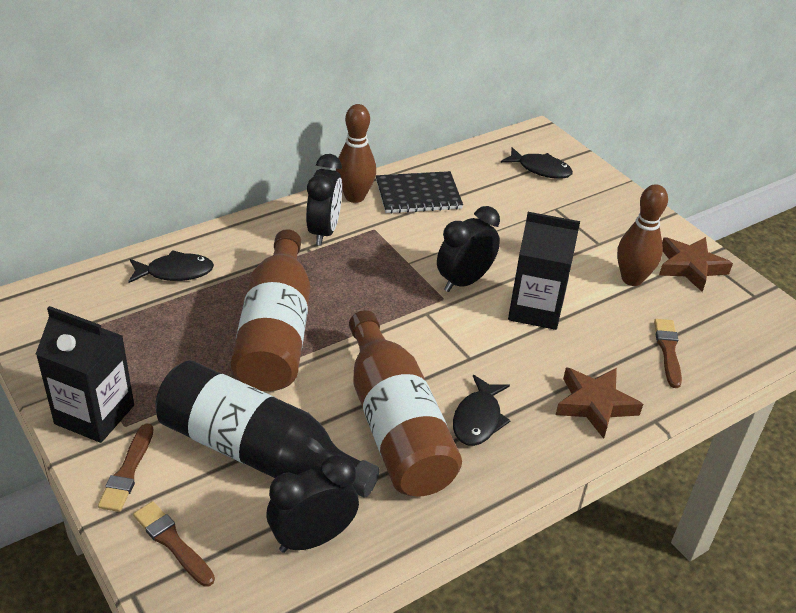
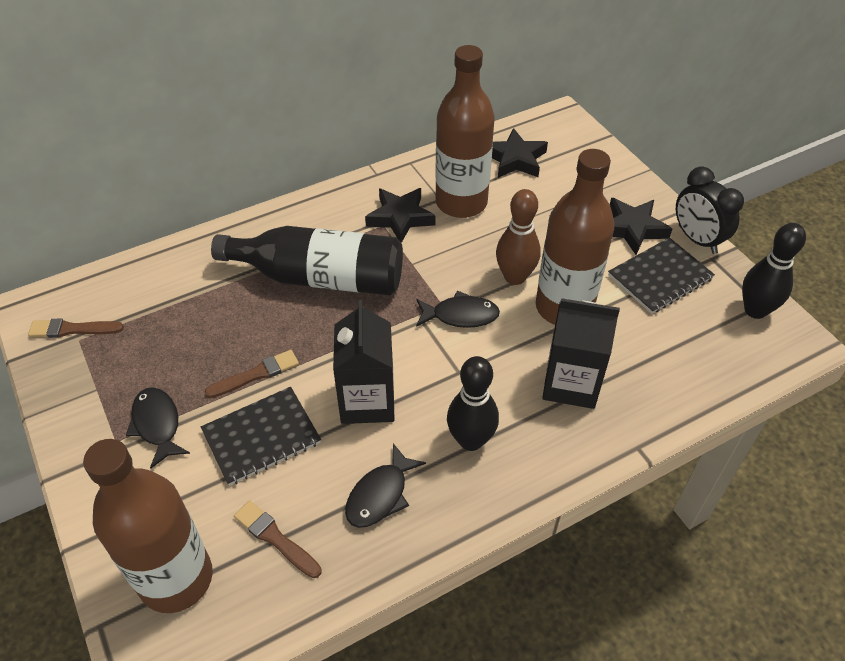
black bowling pin: 0 -> 2
black clock: 3 -> 1
black notebook: 1 -> 2
black star: 0 -> 3
brown bottle: 2 -> 3
brown bowling pin: 2 -> 1
brown star: 2 -> 0

